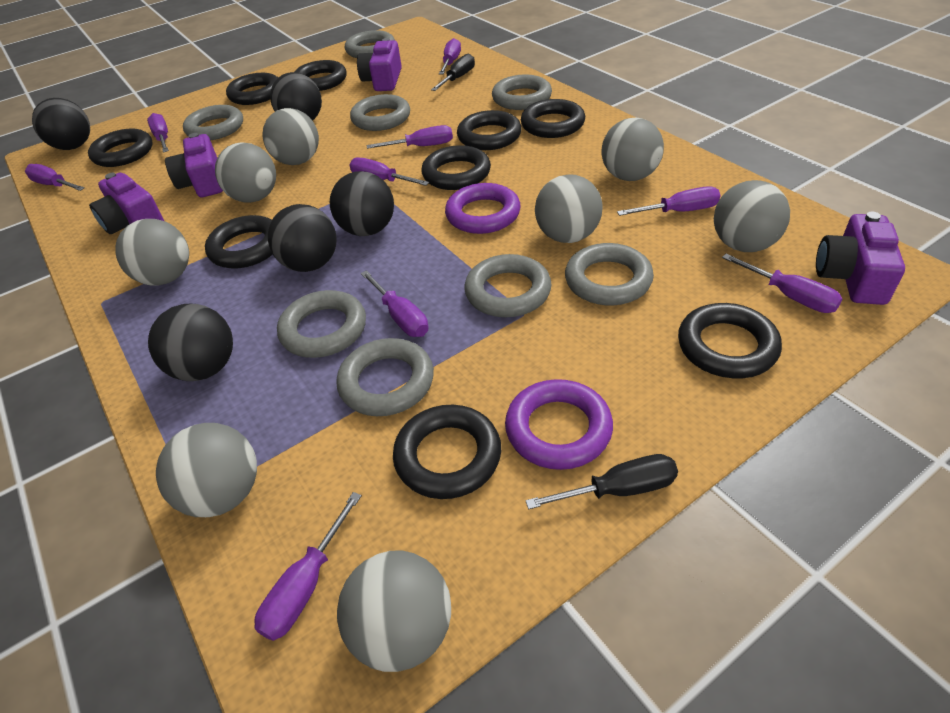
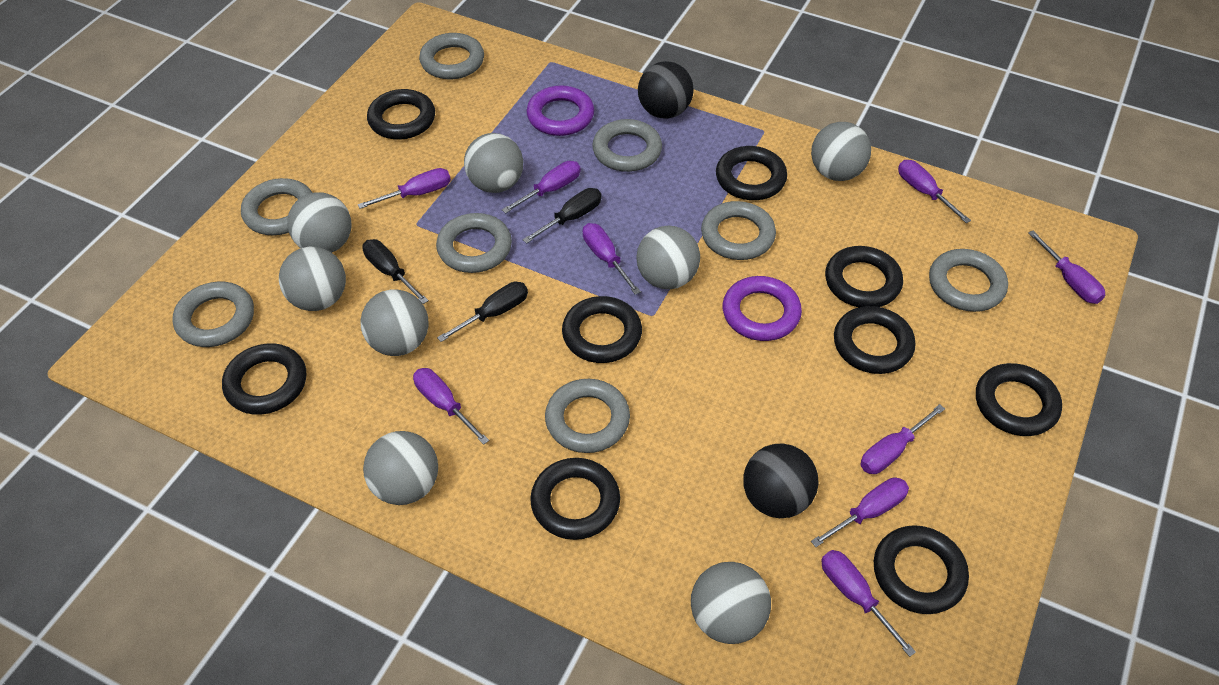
black ball: 5 -> 2
black screwdriver: 2 -> 3
purple camera: 4 -> 0

